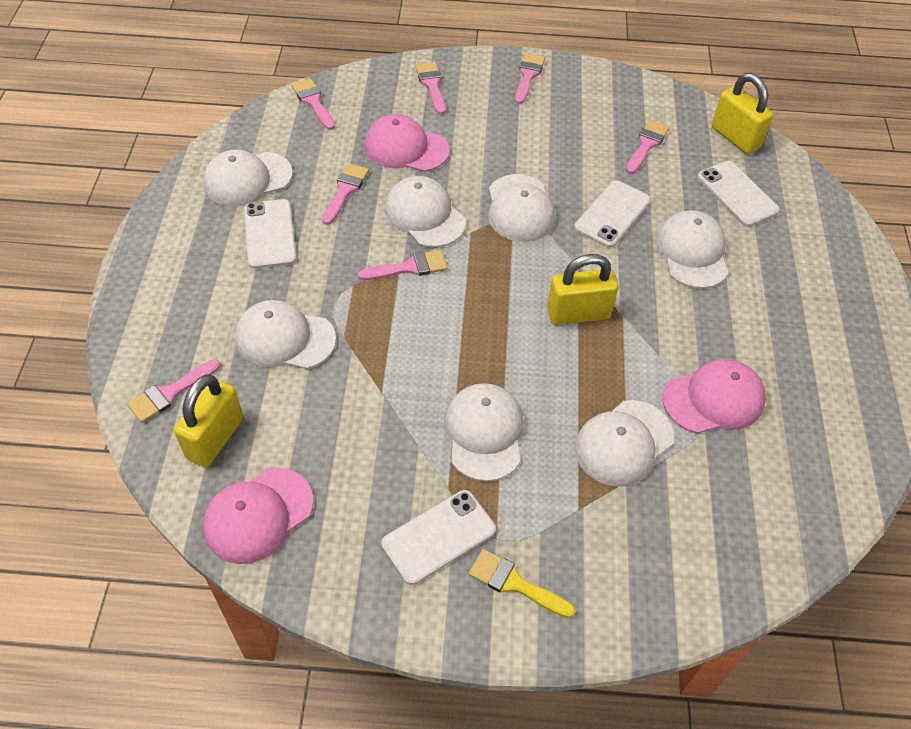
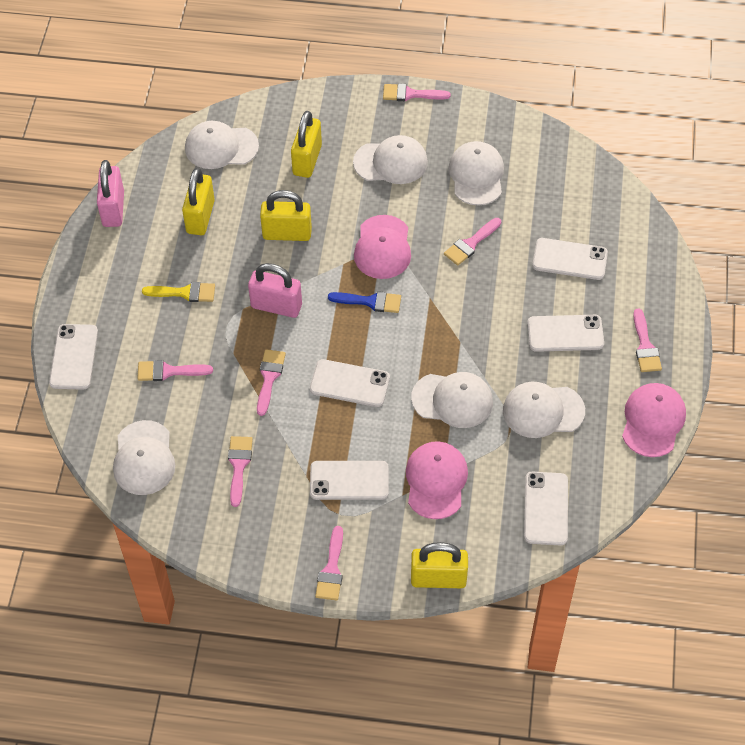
blue brush: 0 -> 1
pink padlock: 0 -> 2
white cap: 7 -> 6
white phone: 4 -> 6
yellow padlock: 3 -> 4

